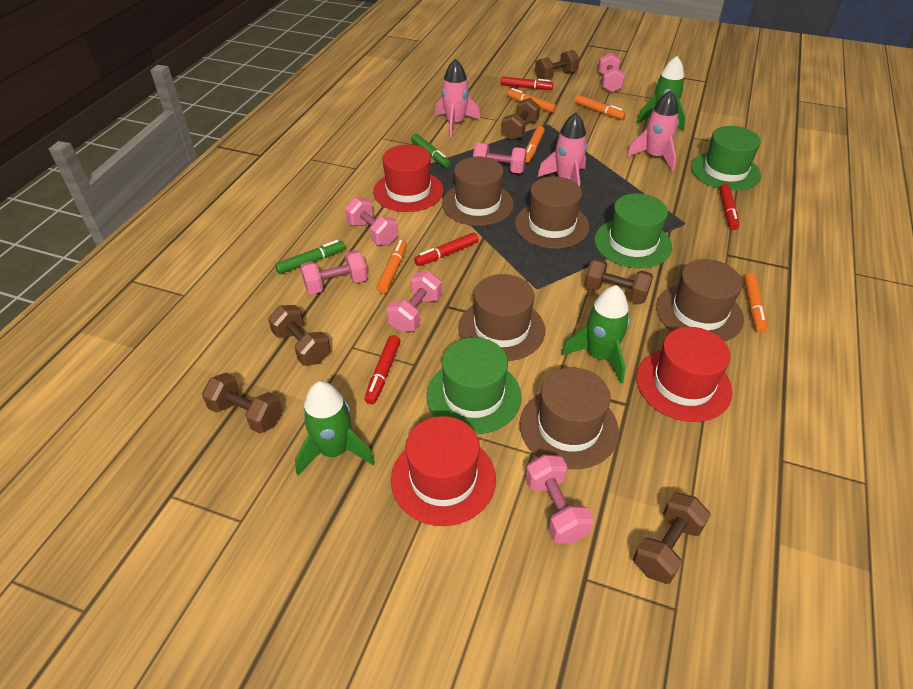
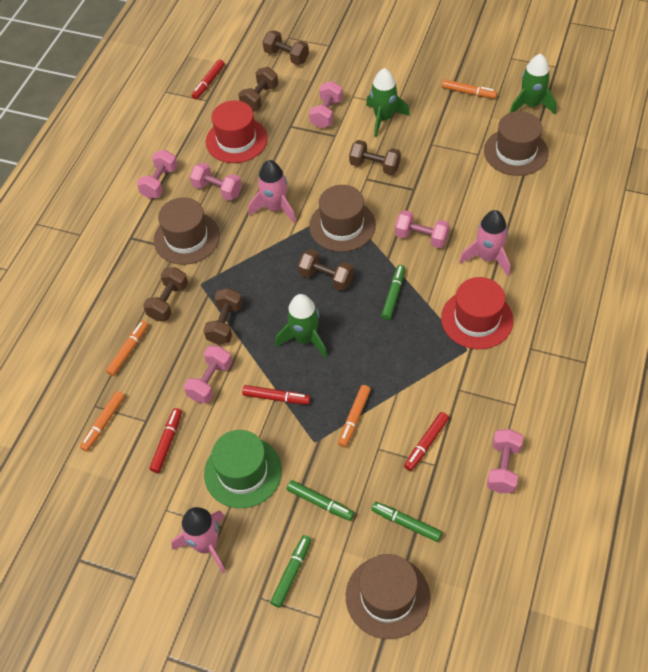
brown hat: 5 -> 4
green hat: 3 -> 1
green marker: 2 -> 4
orange marker: 5 -> 4
red hat: 3 -> 2

